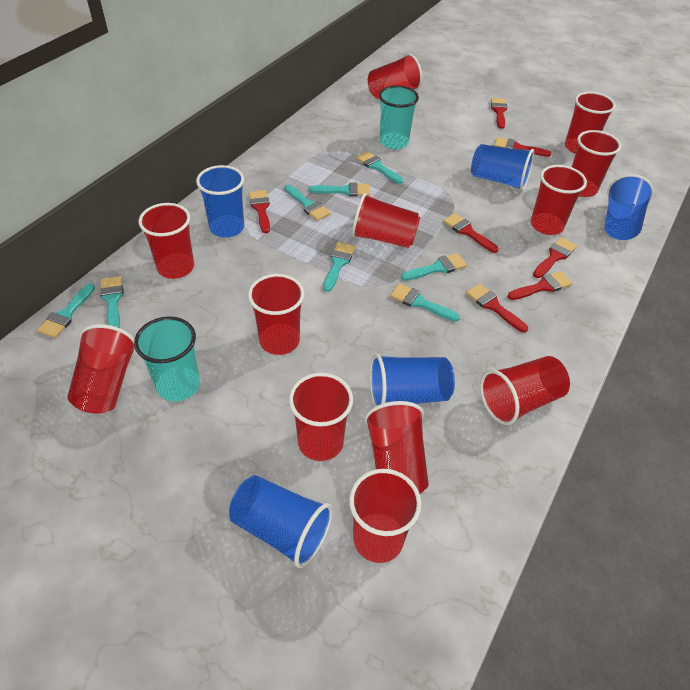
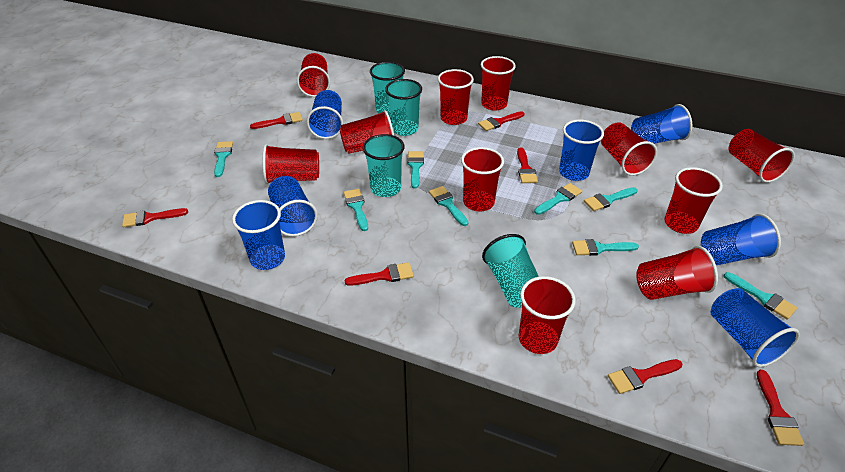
blue cup: 5 -> 7
red cup: 12 -> 11
turquoise cup: 2 -> 4

